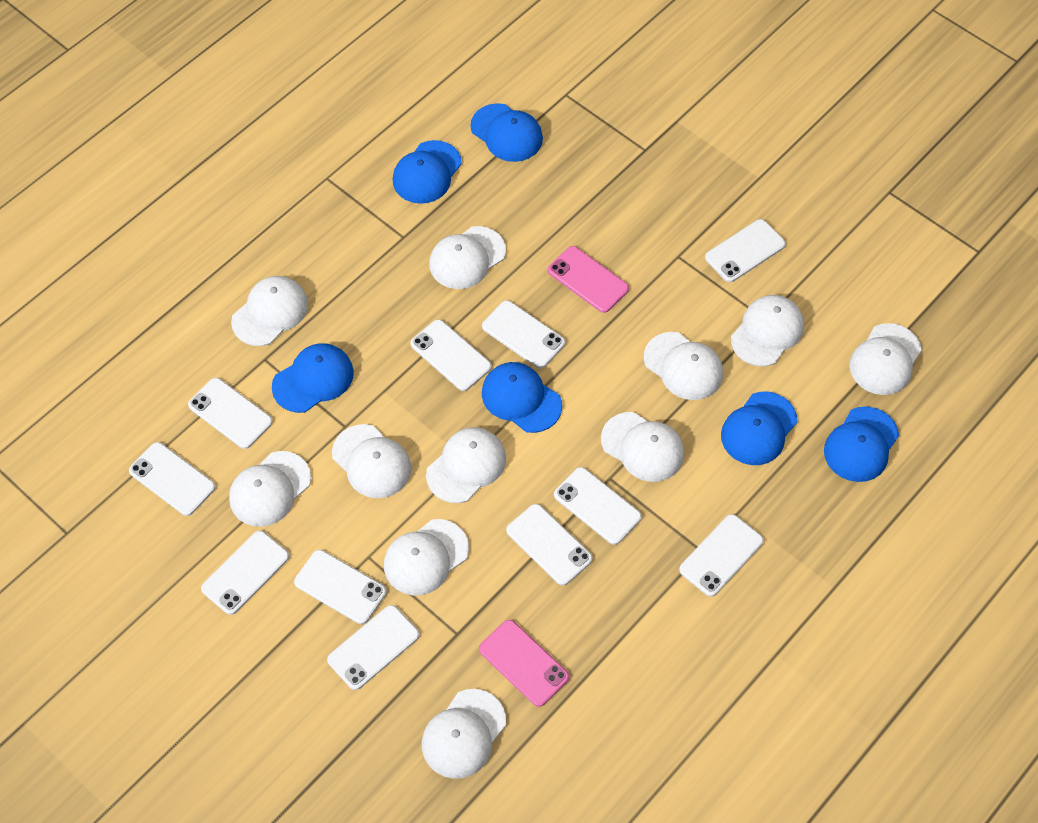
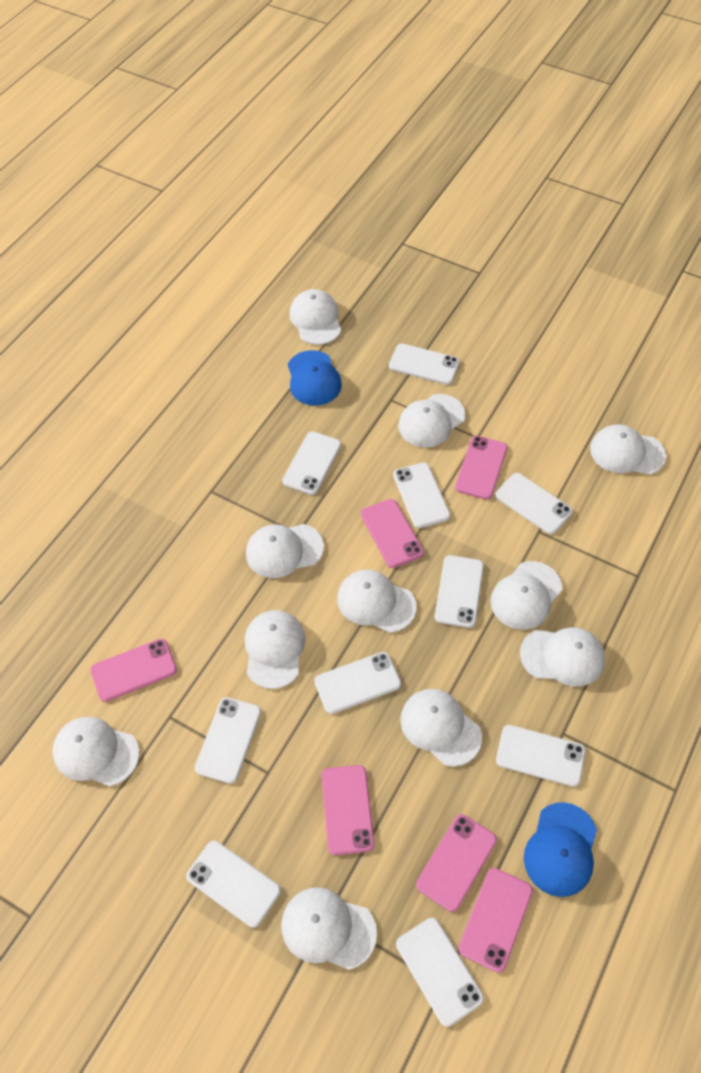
blue cap: 6 -> 2
pink phone: 2 -> 6
white phone: 11 -> 10

